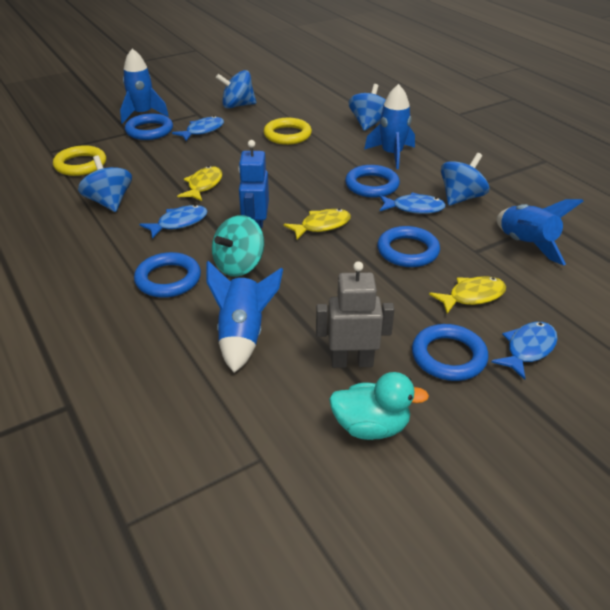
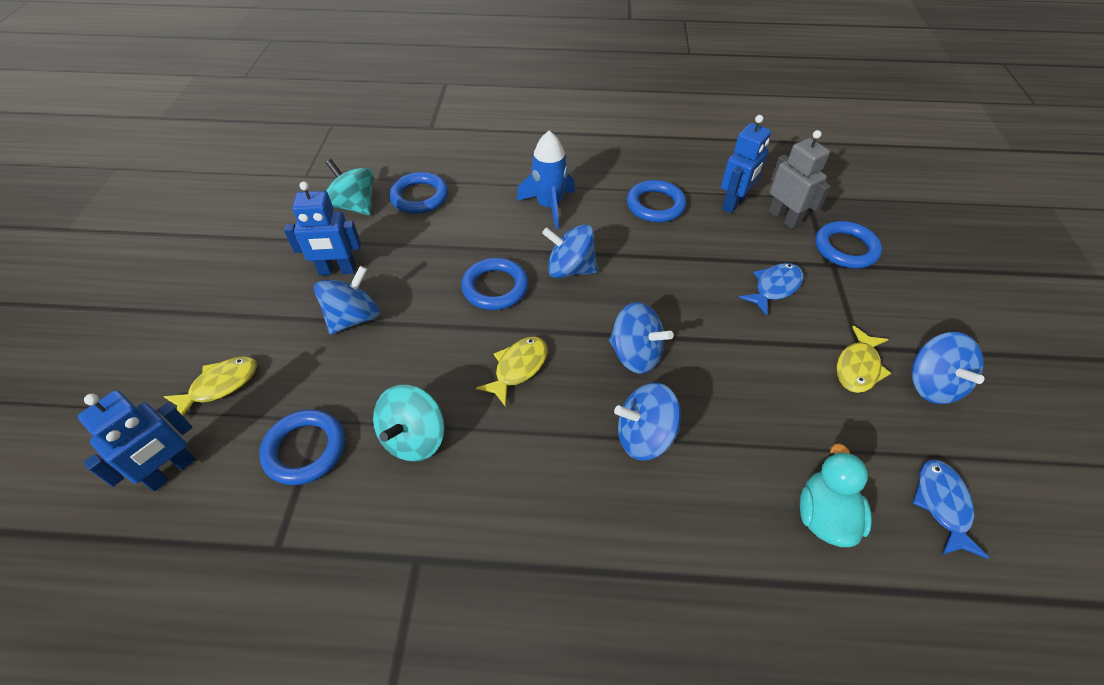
blue fish: 4 -> 2
blue robot: 1 -> 3
blue rocket: 4 -> 1
blue spinning top: 4 -> 5
turquoise spinning top: 1 -> 2
yellow ring: 2 -> 0

